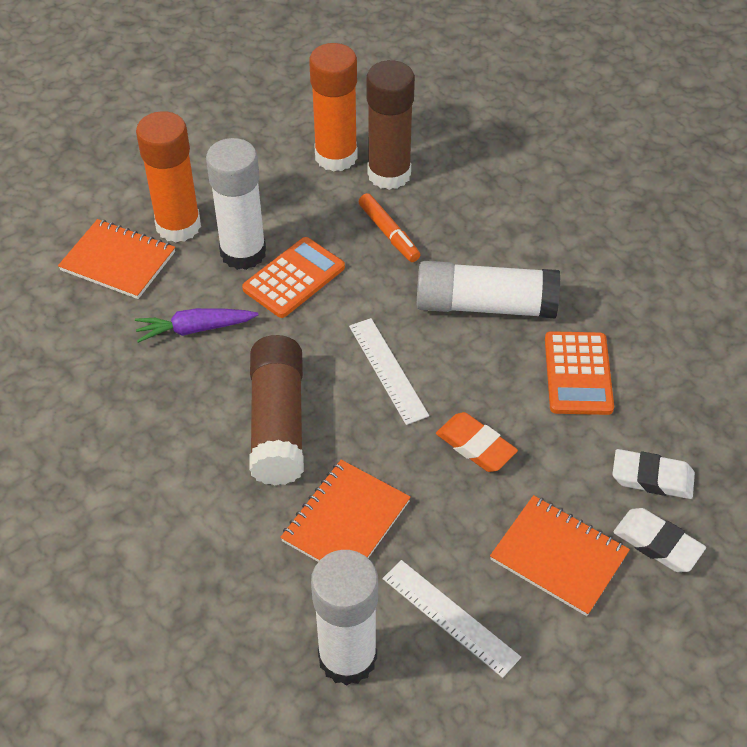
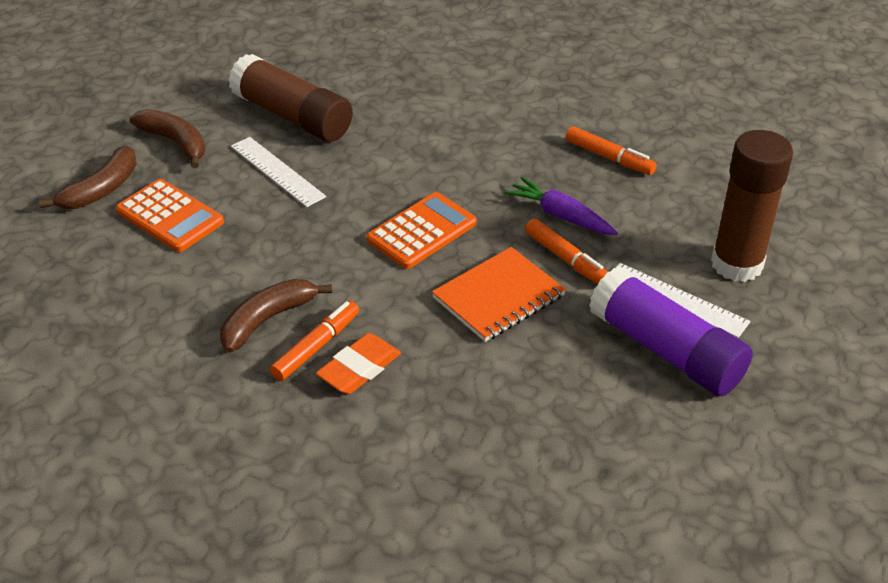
brown banana: 0 -> 3
orange glue stick: 2 -> 0
orange marker: 1 -> 3
orange notebook: 3 -> 1
purple glue stick: 0 -> 1
white eraser: 2 -> 0
white glue stick: 3 -> 0

